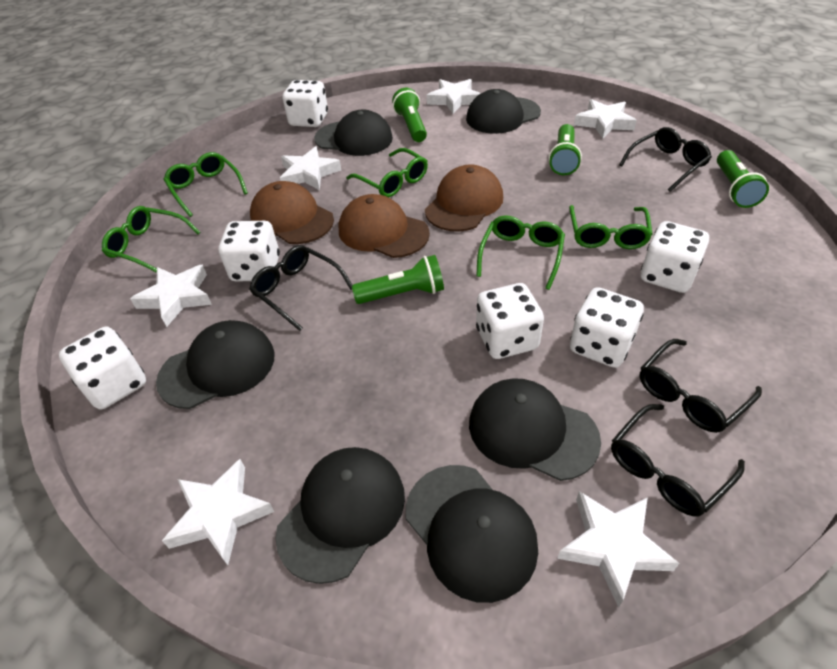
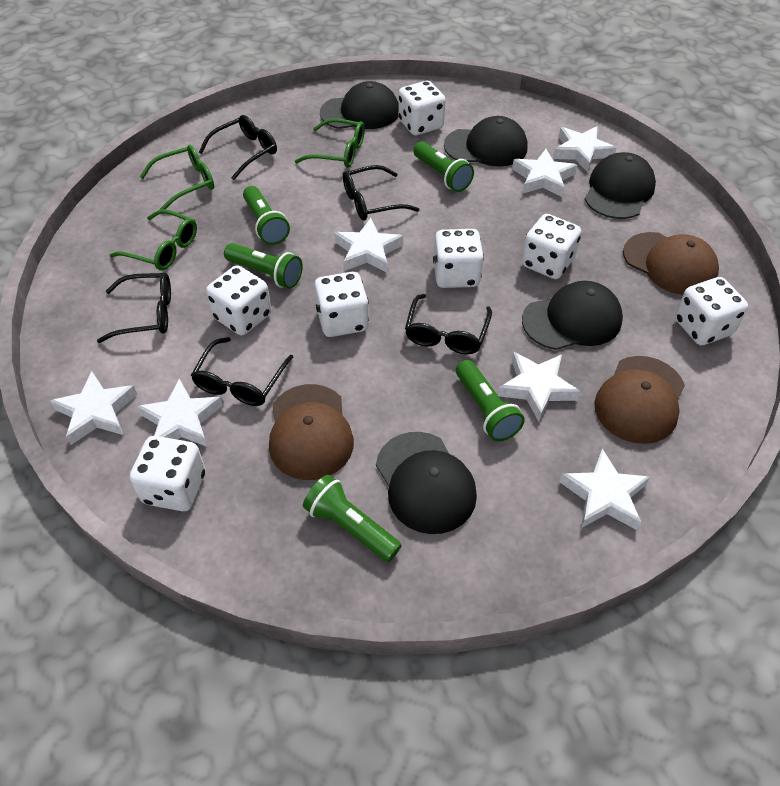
black cap: 6 -> 5
black glasses: 4 -> 5
green flashlight: 4 -> 5
green glasses: 5 -> 3
white dice: 6 -> 7
white star: 6 -> 7

